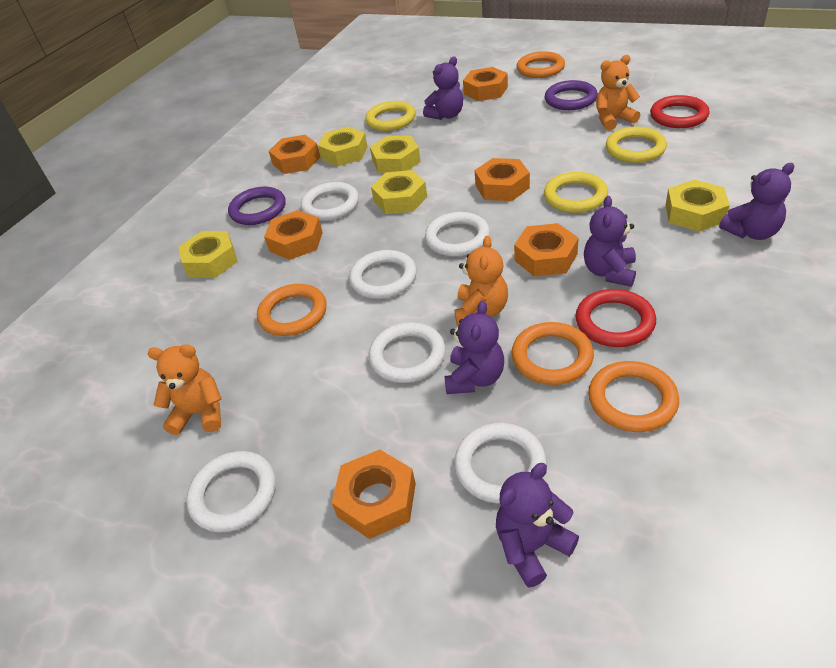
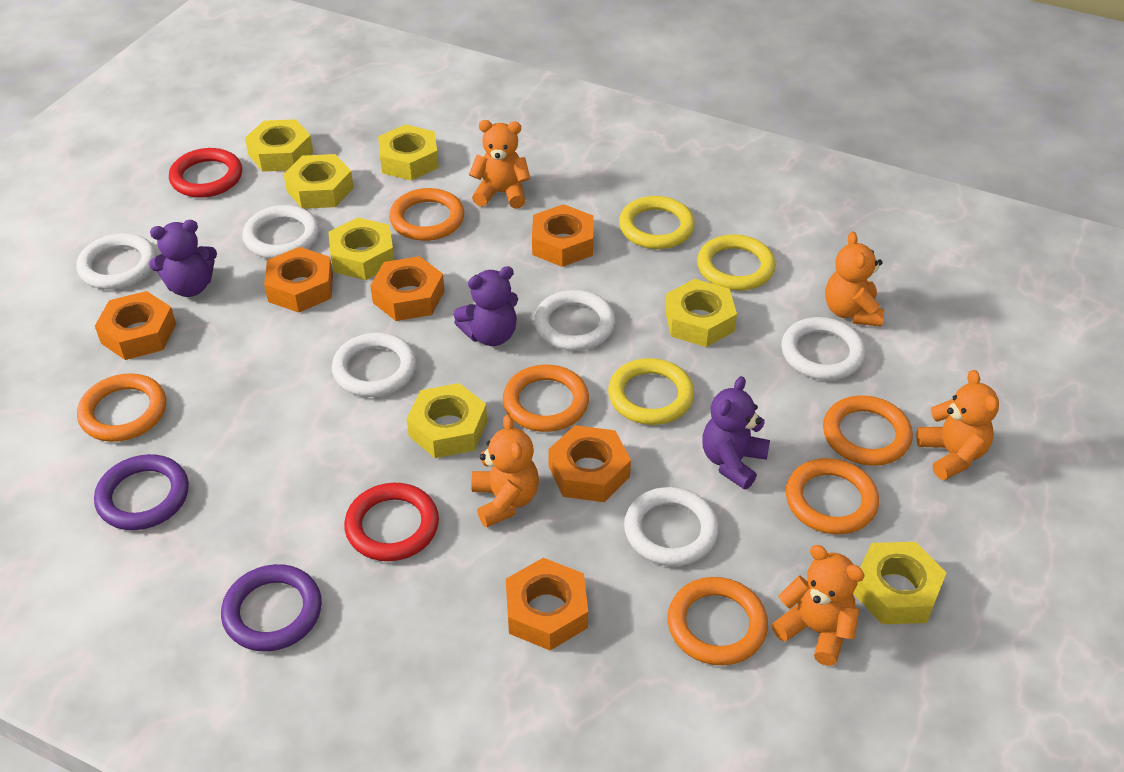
orange ring: 4 -> 6
orange teddy bear: 3 -> 5
purple teddy bear: 5 -> 3
yellow nut: 5 -> 7

